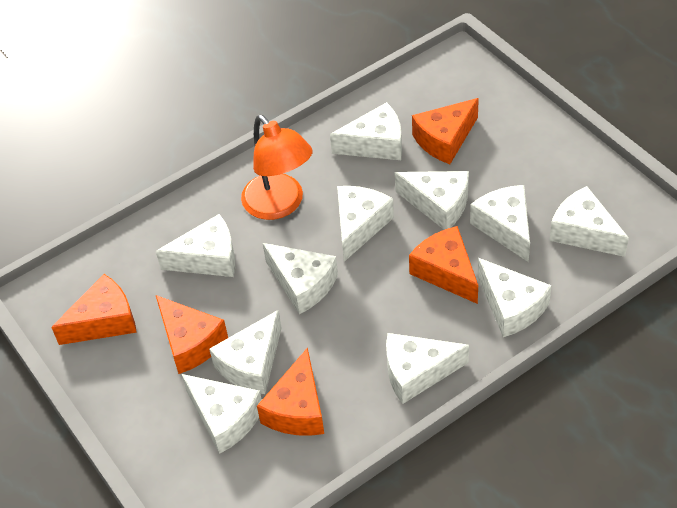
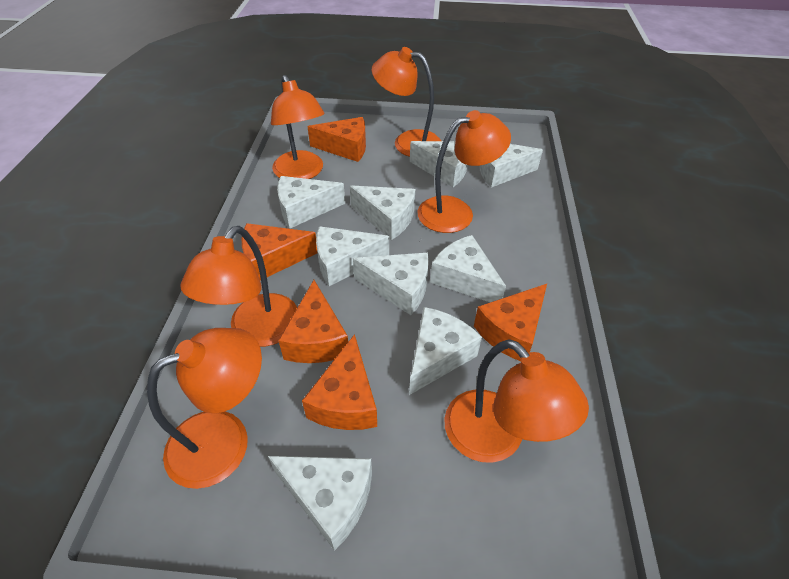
orange lamp: 1 -> 6
white cheese: 11 -> 9

